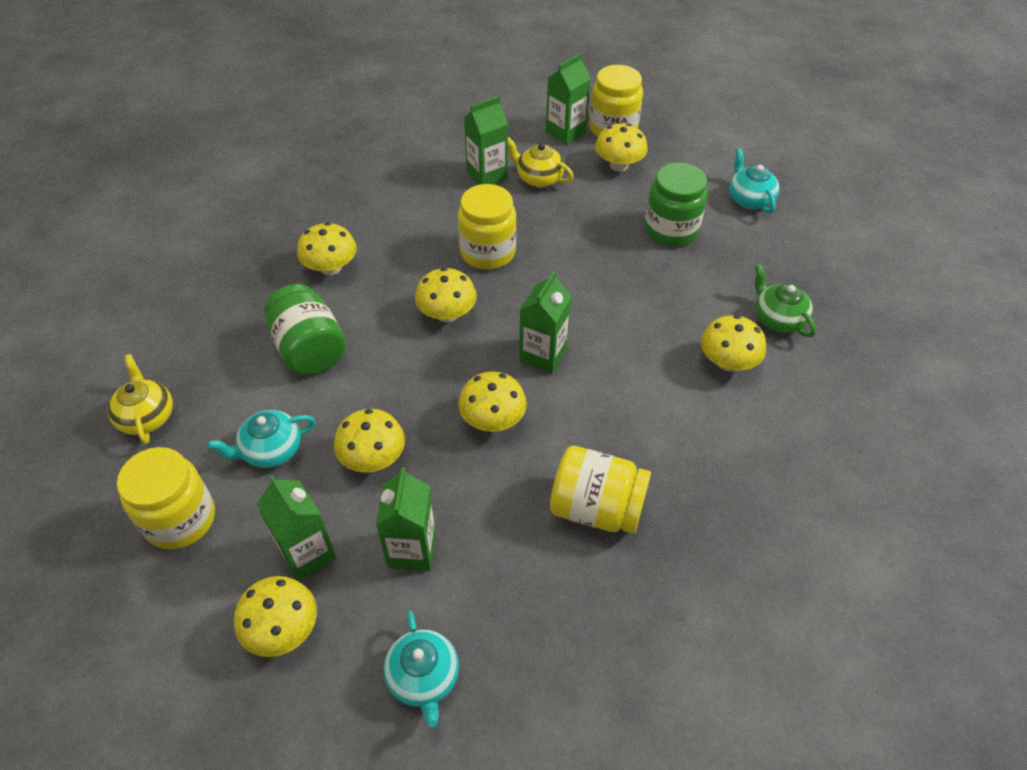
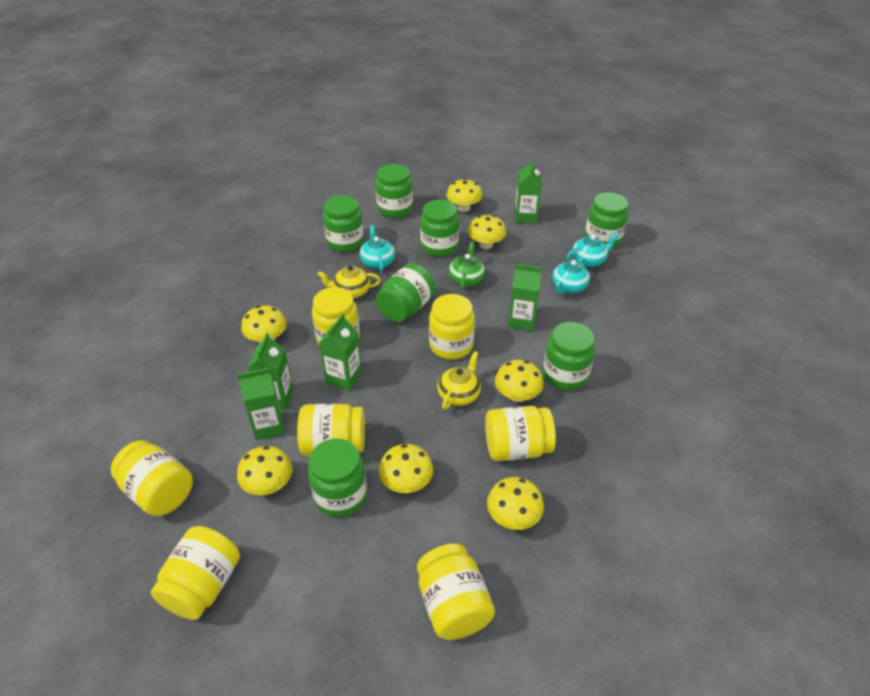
green jar: 2 -> 7
yellow jar: 4 -> 7

